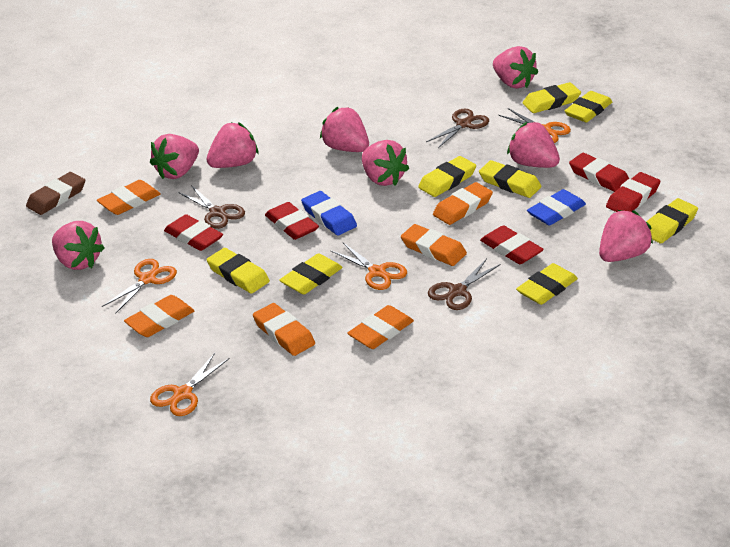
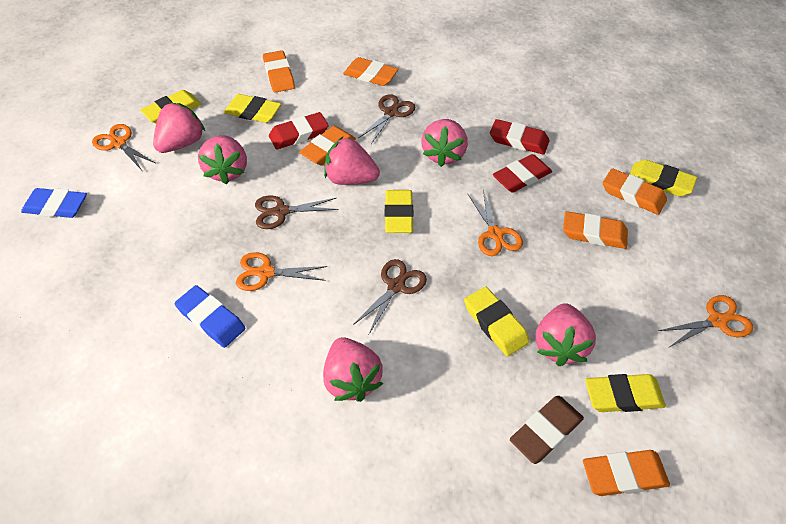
pink strawberry: 8 -> 6
red eraser: 5 -> 3
yellow eraser: 8 -> 6

